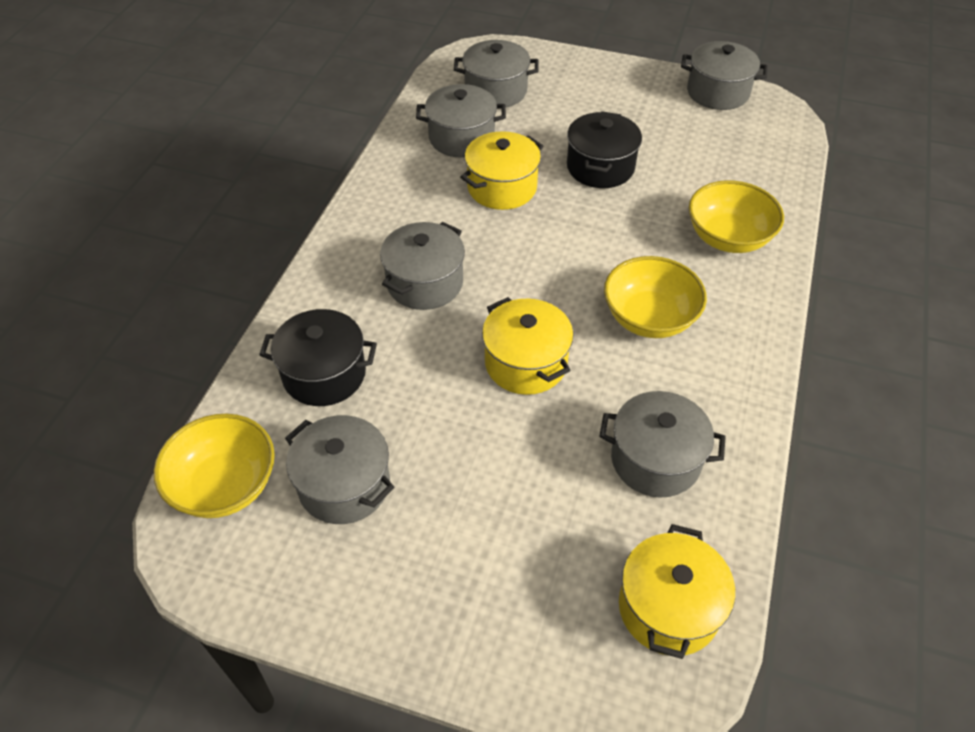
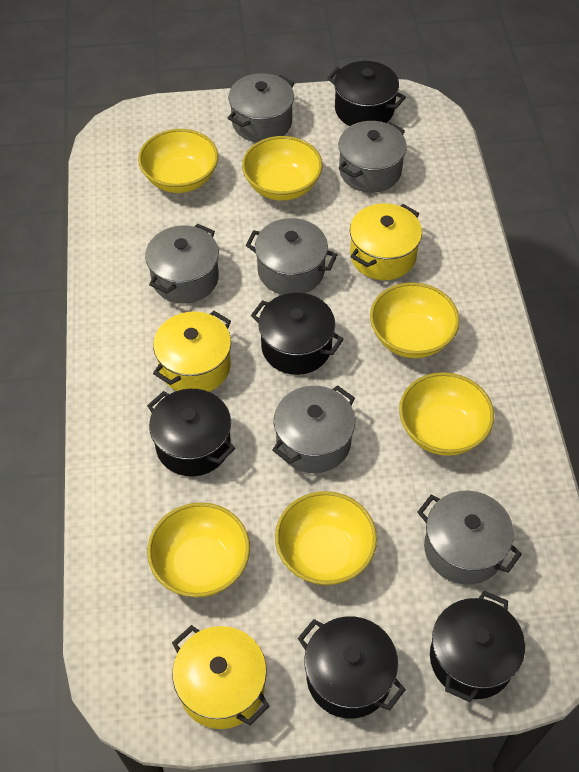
black pot: 2 -> 5
yellow bowl: 3 -> 6

